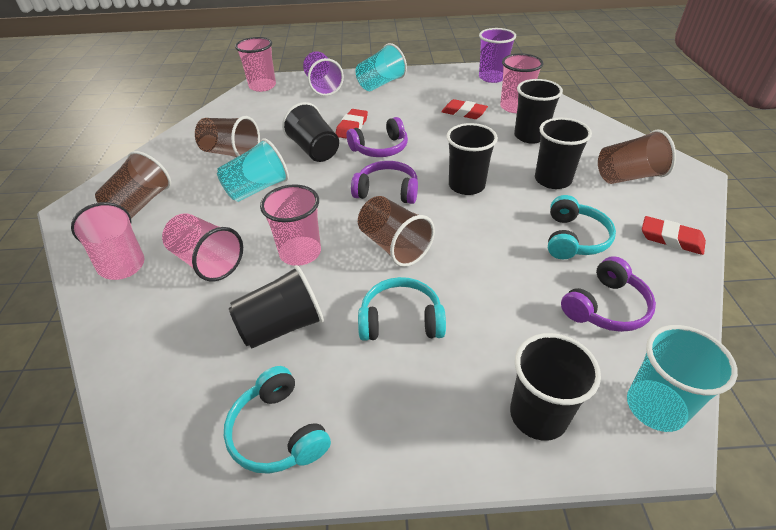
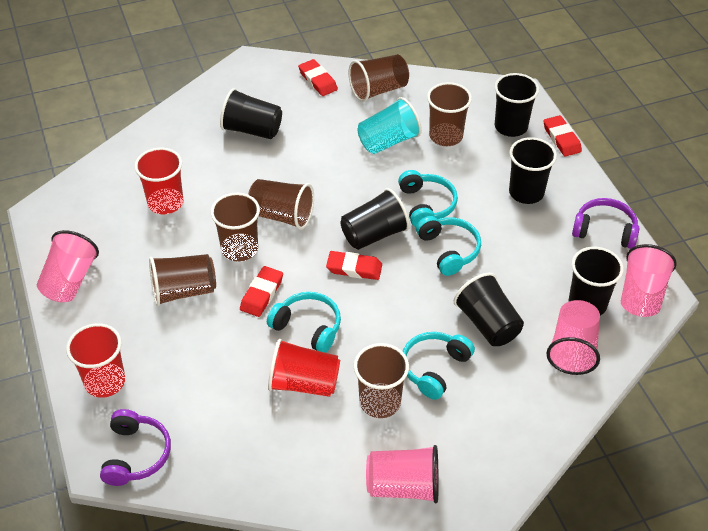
brown cup: 4 -> 6
pink cup: 5 -> 4
purple cup: 2 -> 0
purple headphones: 3 -> 2
red cup: 0 -> 3
red eraser: 3 -> 4
turquoise cup: 3 -> 1
turquoise headphones: 3 -> 4

